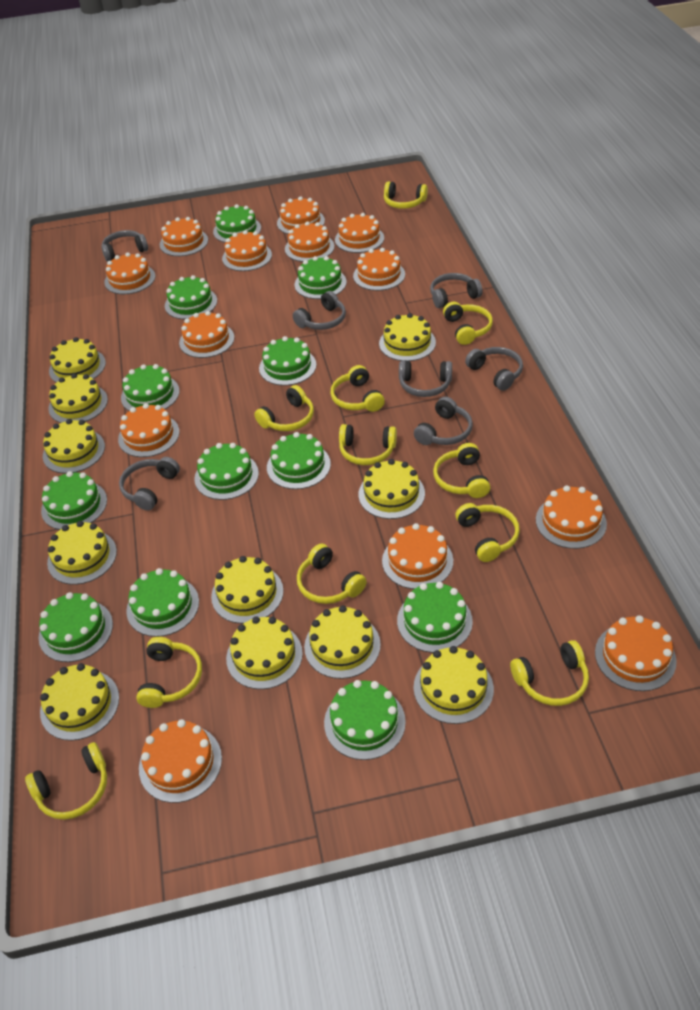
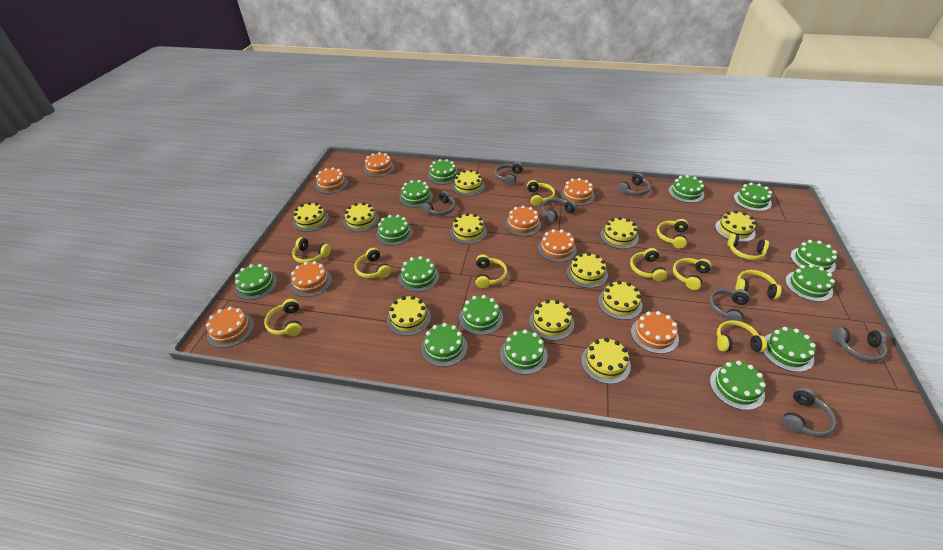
green cake: 12 -> 14
orange cake: 13 -> 8

